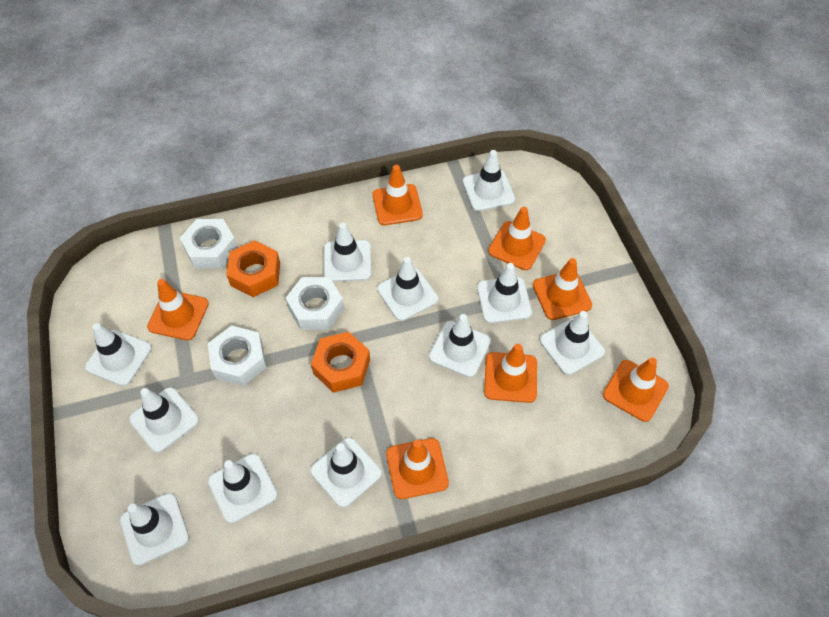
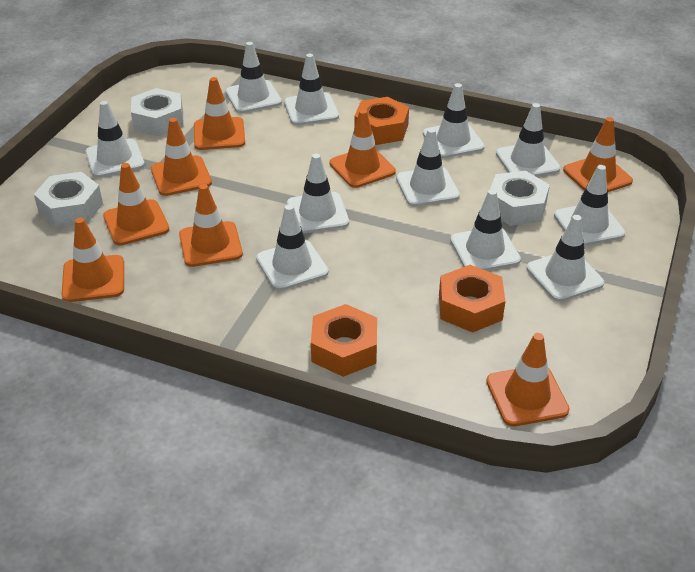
orange nut: 2 -> 3
orange traffic cone: 7 -> 8

